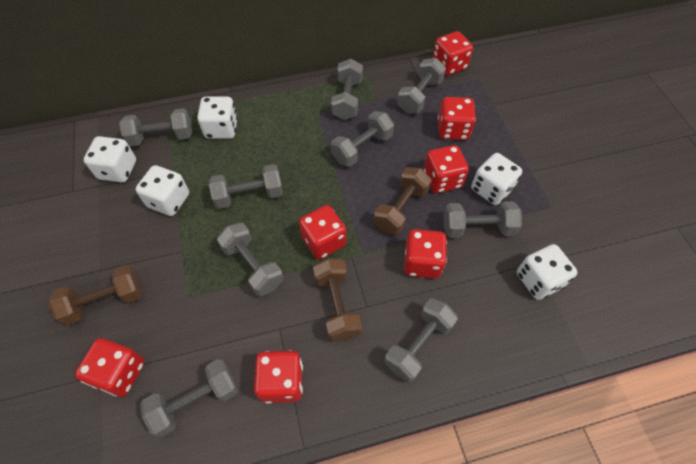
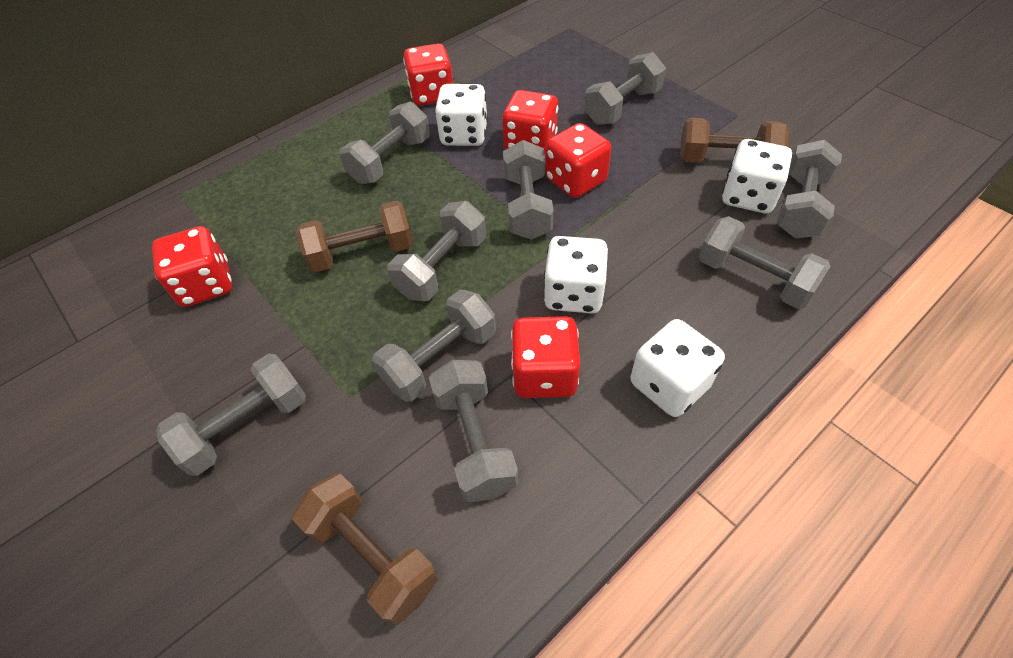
red dice: 7 -> 5
white dice: 5 -> 4

